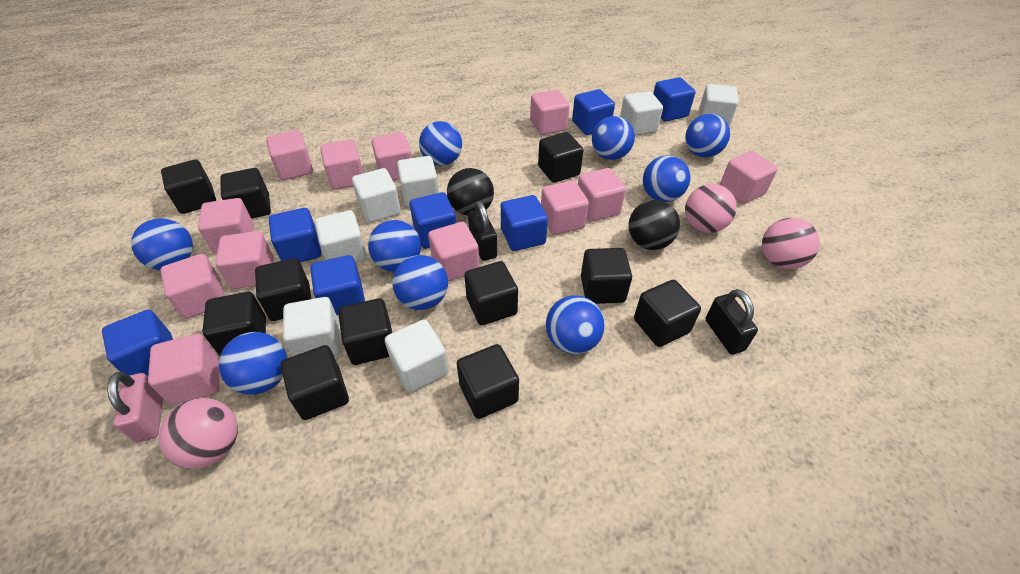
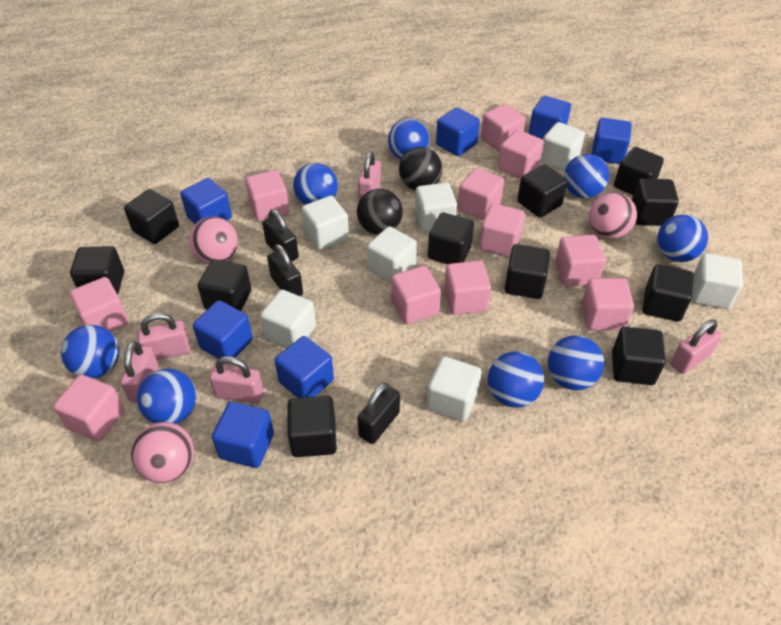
black padlock: 2 -> 3
blue ball: 9 -> 8
pink cube: 12 -> 11
pink padlock: 1 -> 5

